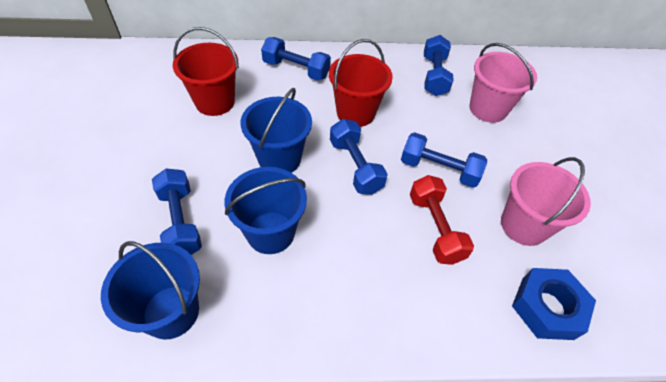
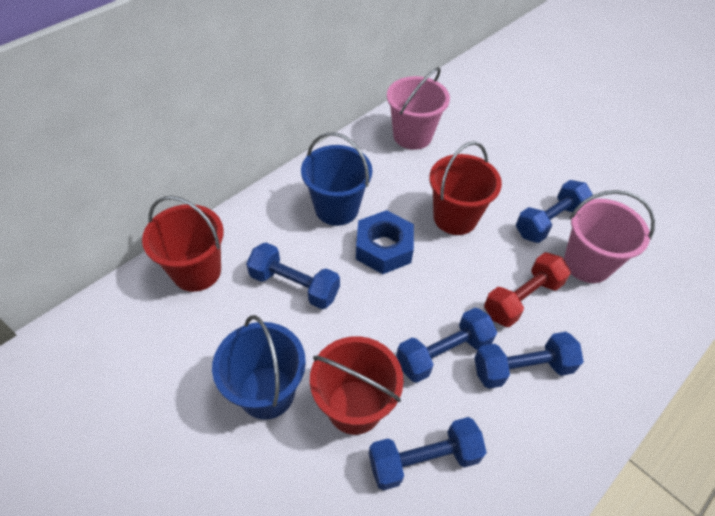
blue bucket: 3 -> 2
red bucket: 2 -> 3

